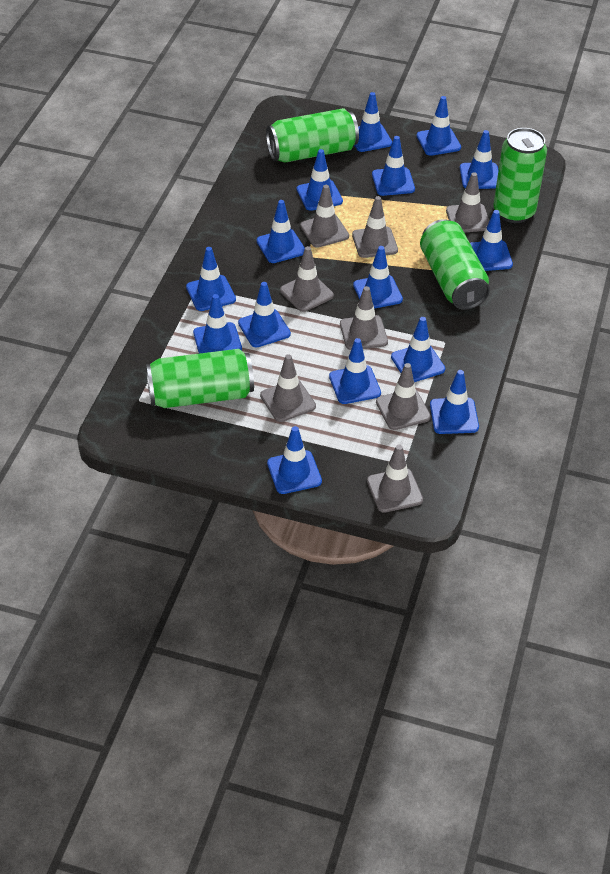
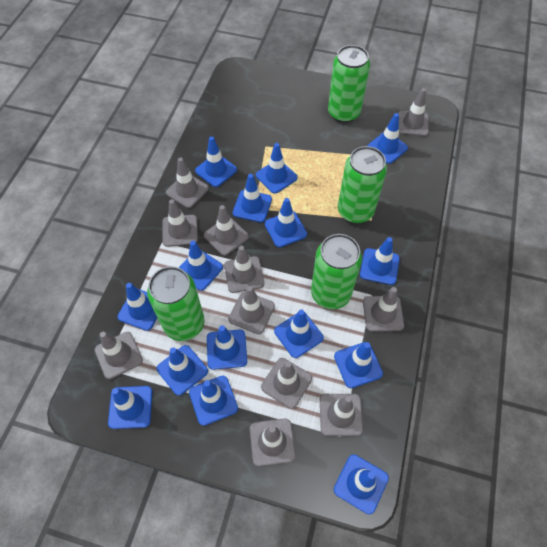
grey traffic cone: 8 -> 11

